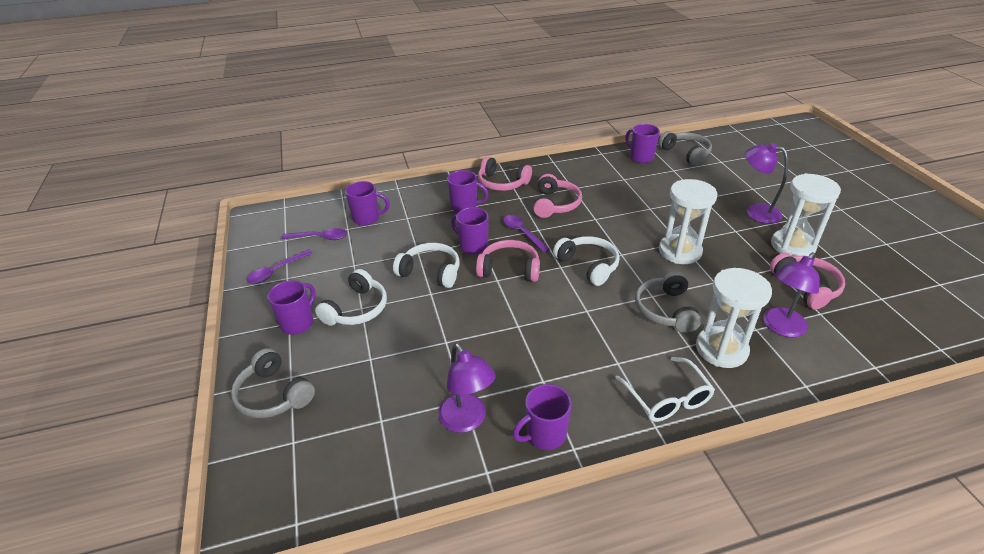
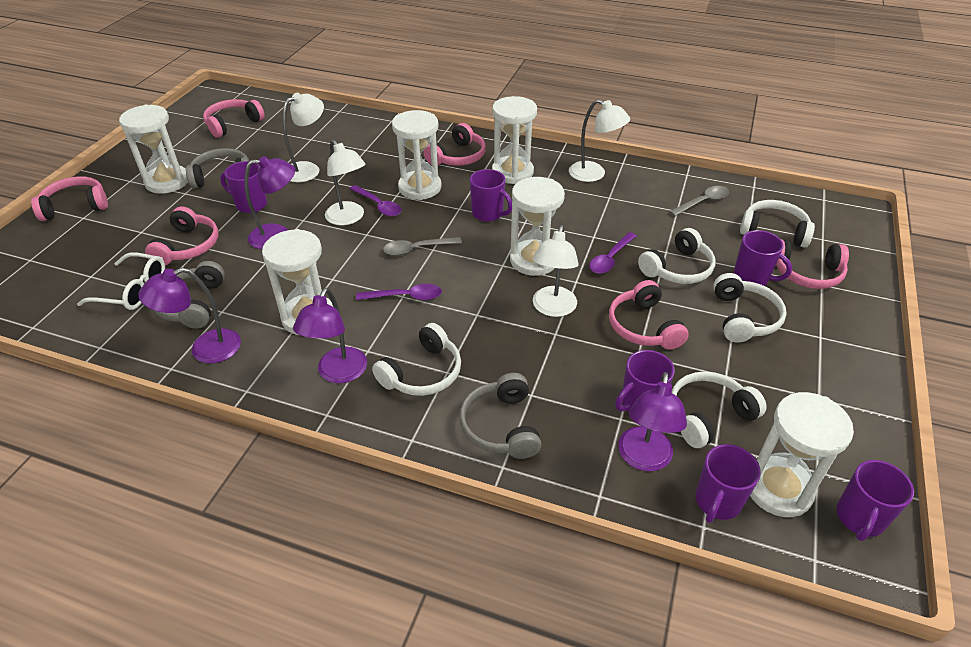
grey spoon: 0 -> 2
pink headphones: 4 -> 6
purple lamp: 3 -> 4
white headphones: 3 -> 5
white hourglass: 3 -> 6
white lamp: 0 -> 4

